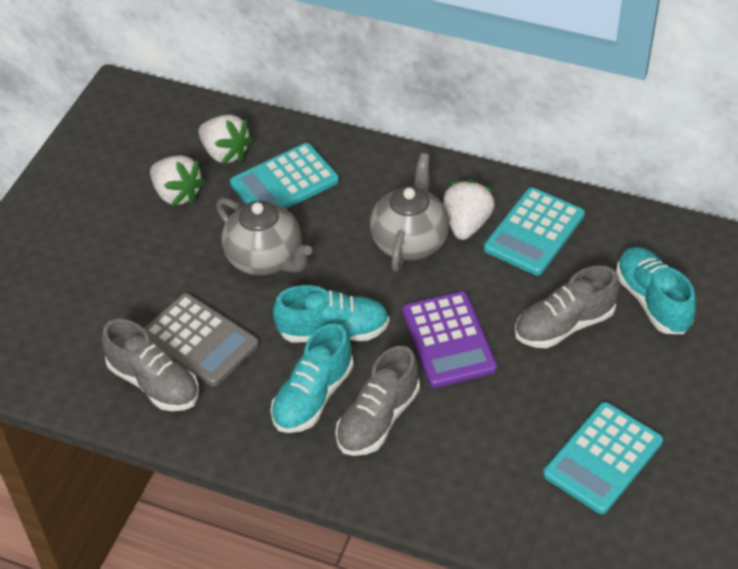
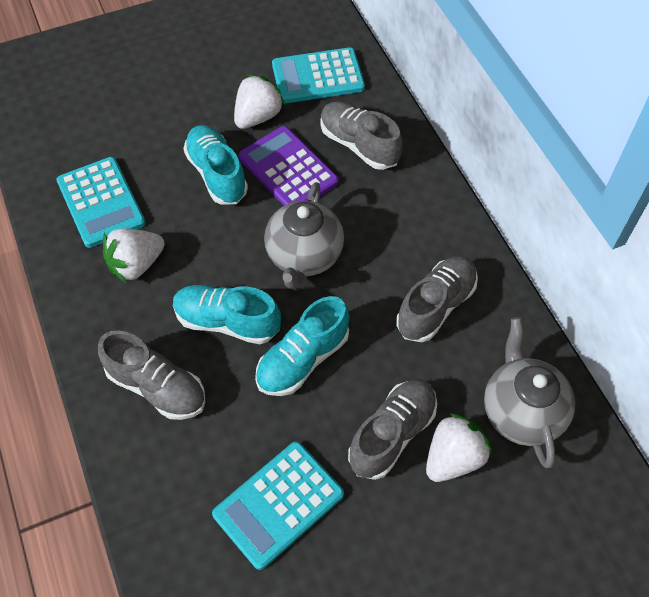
grey calculator: 1 -> 0
grey shoe: 3 -> 4

